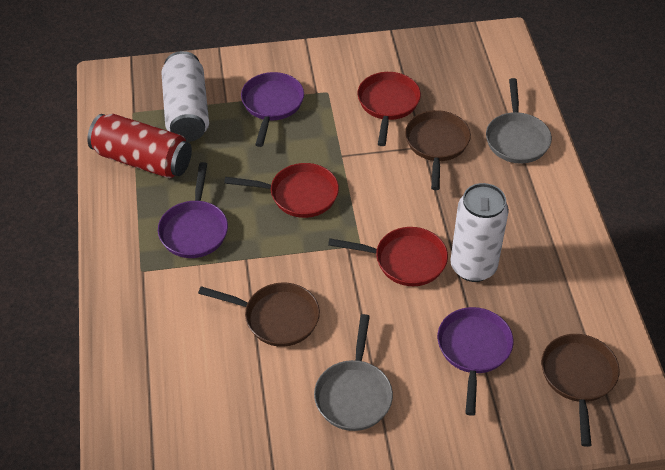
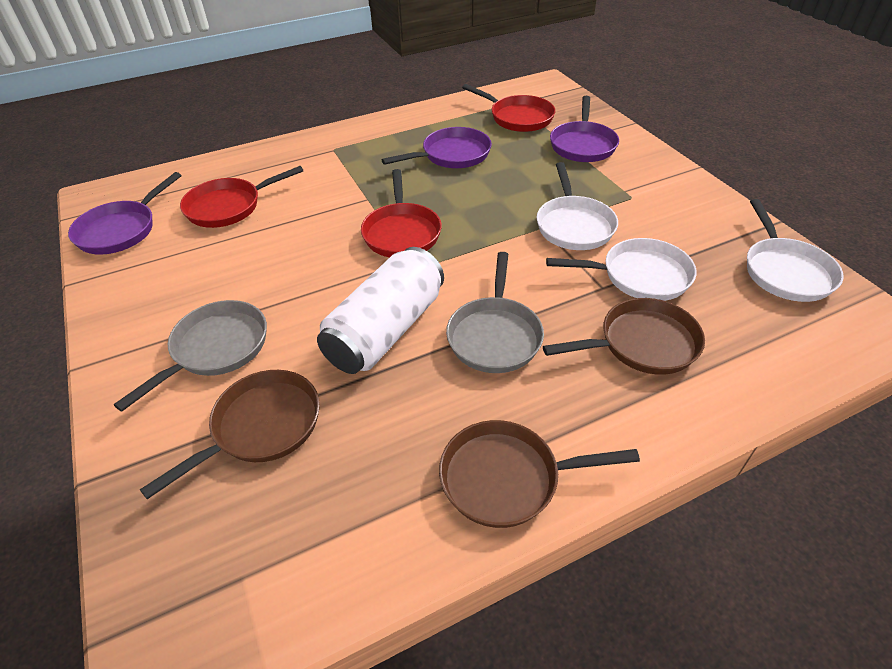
red can: 1 -> 0
white can: 2 -> 1
white pan: 0 -> 3

